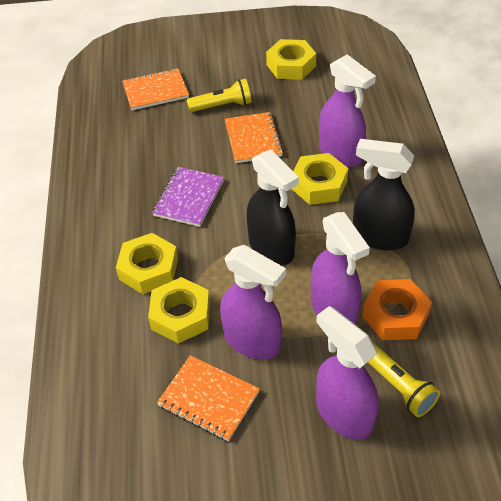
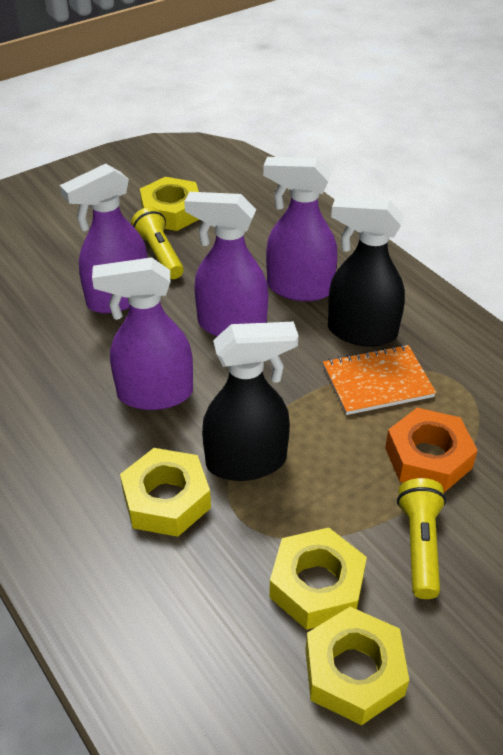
orange notebook: 3 -> 1
purple notebook: 1 -> 0

